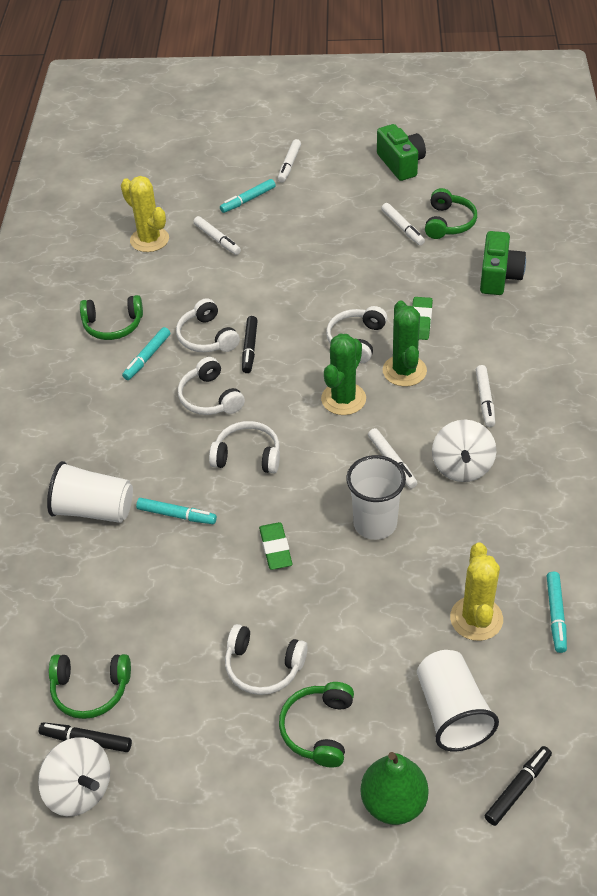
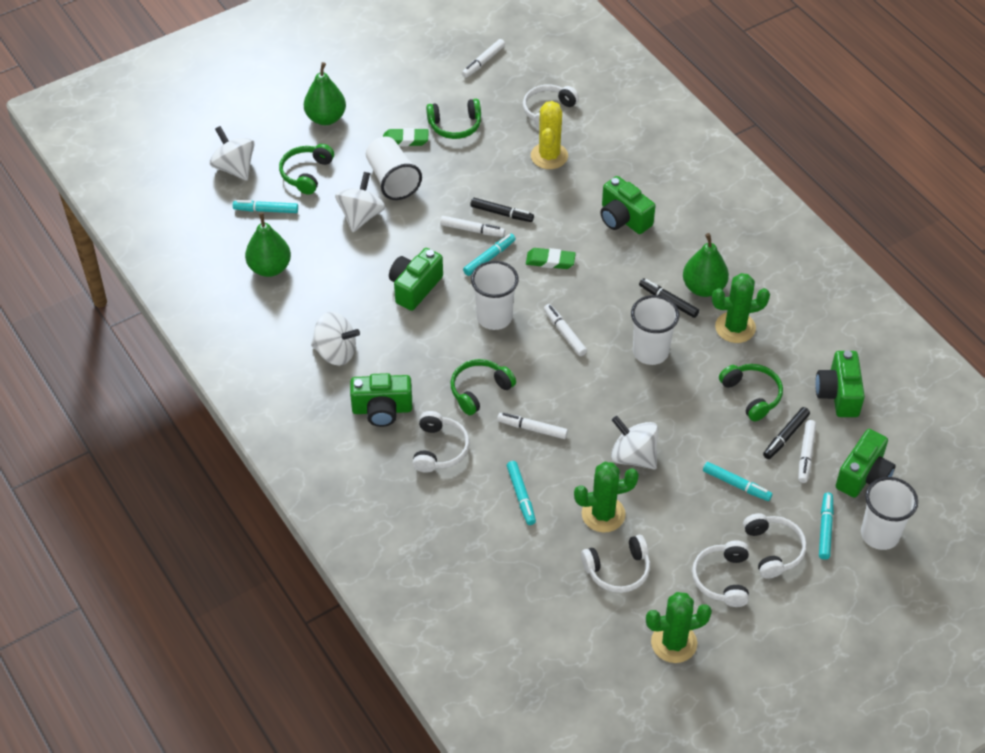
green cactus: 2 -> 3
green camera: 2 -> 5
green pear: 1 -> 3
turquoise marker: 4 -> 5
white cup: 3 -> 4
white spinning top: 2 -> 4
yellow cactus: 2 -> 1

